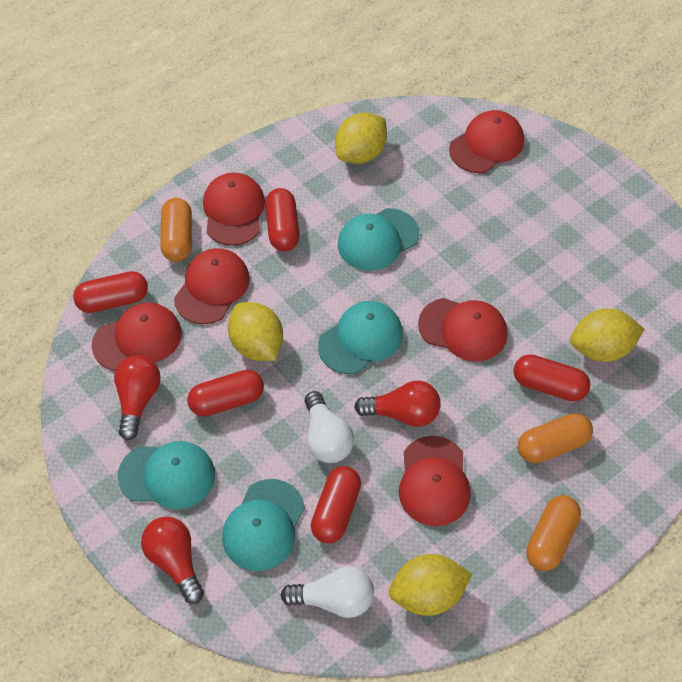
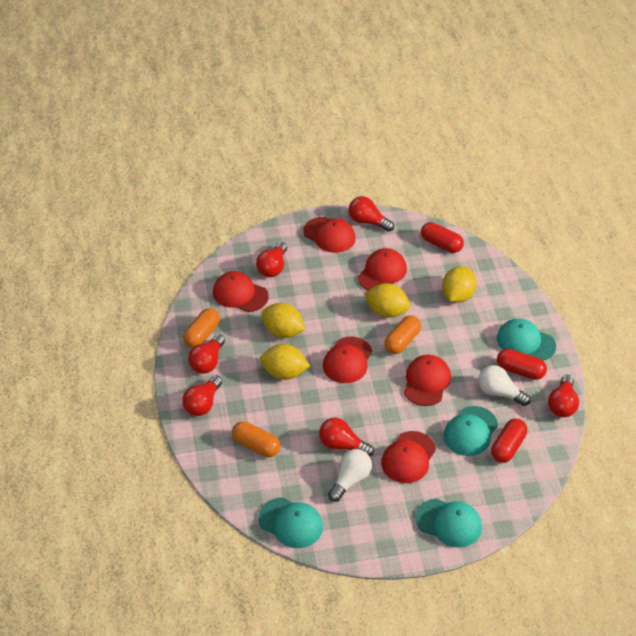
red capsule: 5 -> 3
red light bulb: 3 -> 6

